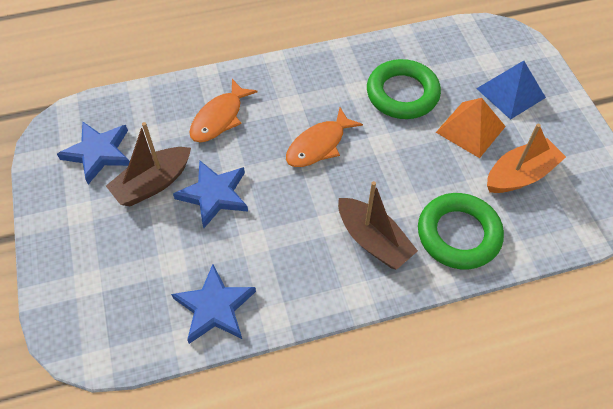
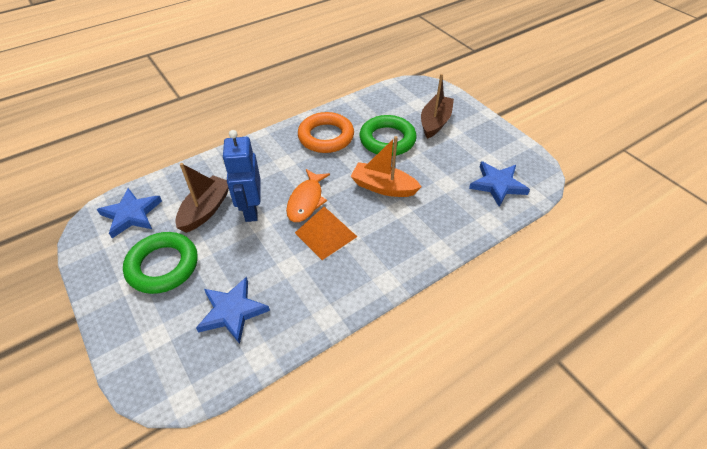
blue pyramid: 1 -> 0
blue robot: 0 -> 1
orange fish: 2 -> 1
orange ring: 0 -> 1

